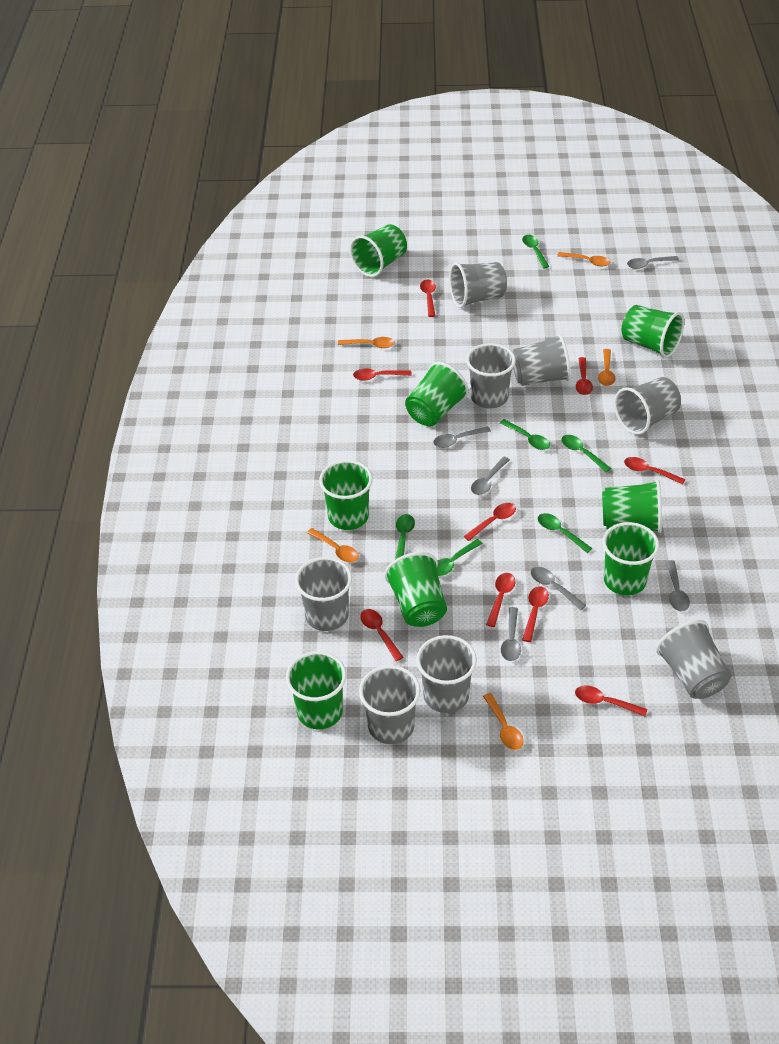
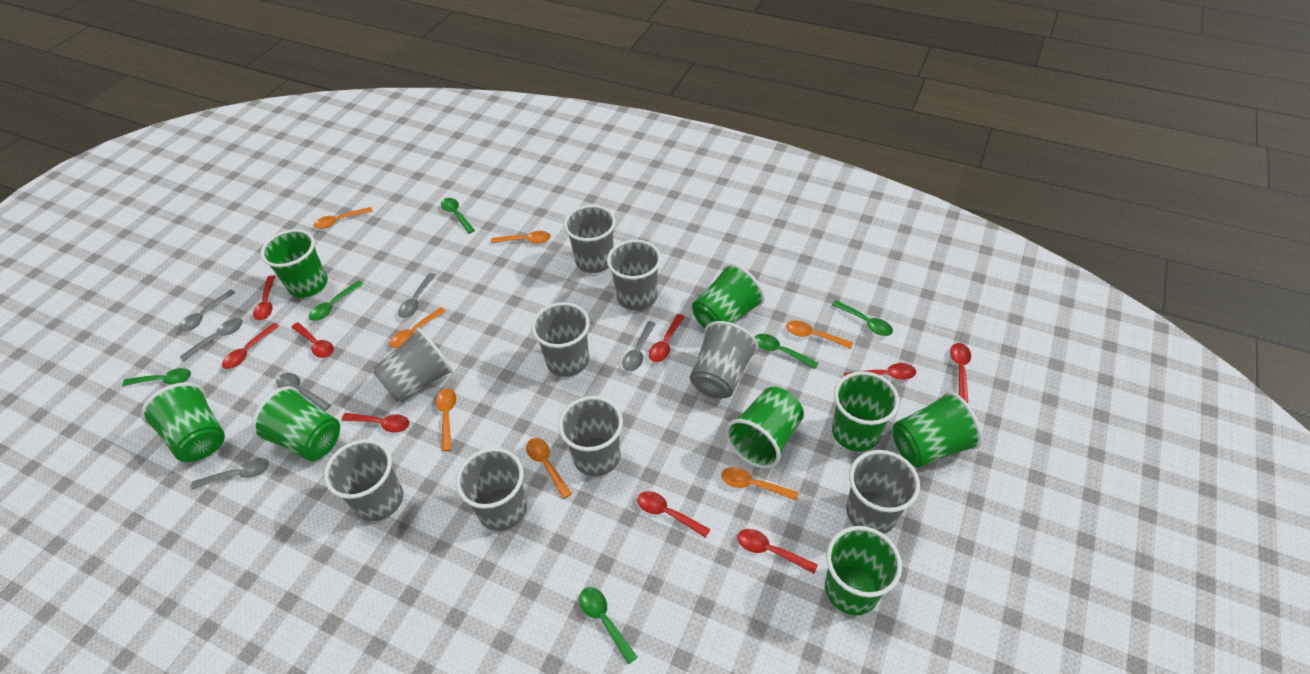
grey cup: 8 -> 9
orange spoon: 5 -> 7

